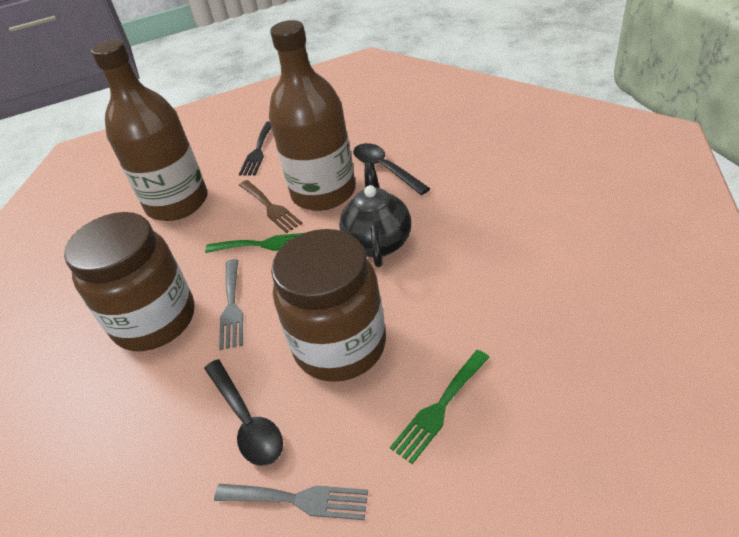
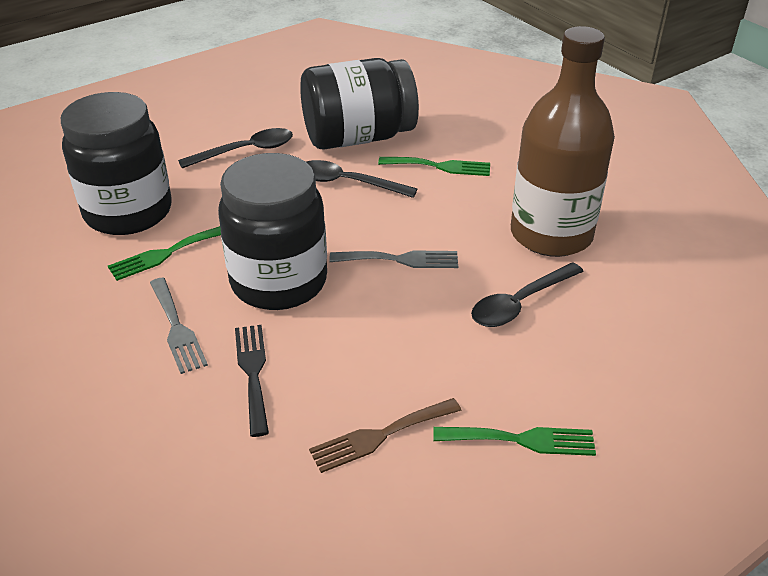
black jar: 0 -> 3
black spoon: 2 -> 3
black teapot: 1 -> 0
brown bottle: 2 -> 1
brown jar: 2 -> 0
green fork: 2 -> 3

